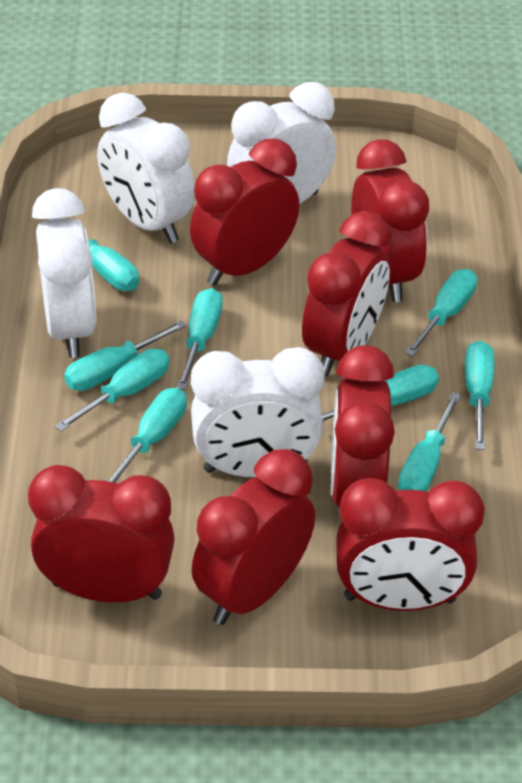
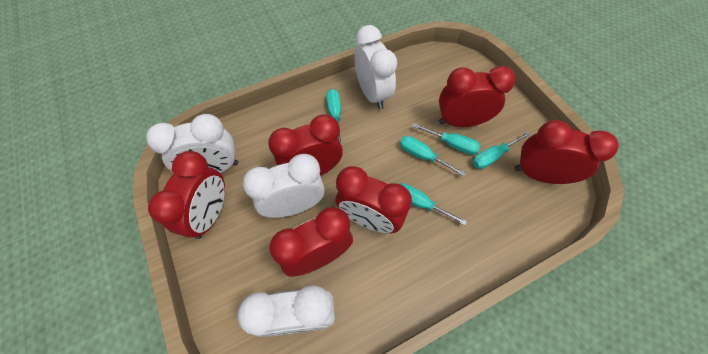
red clock: 7 -> 6
turquoise screwdriver: 9 -> 5

